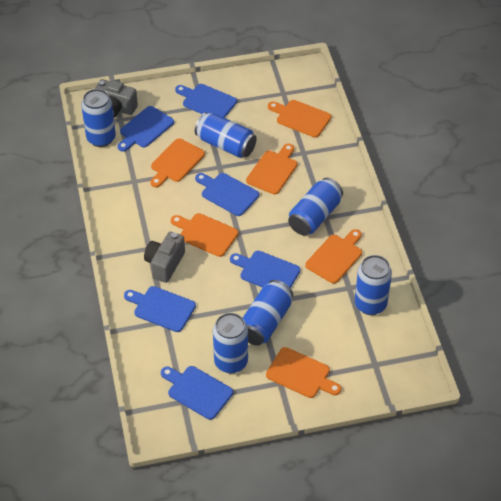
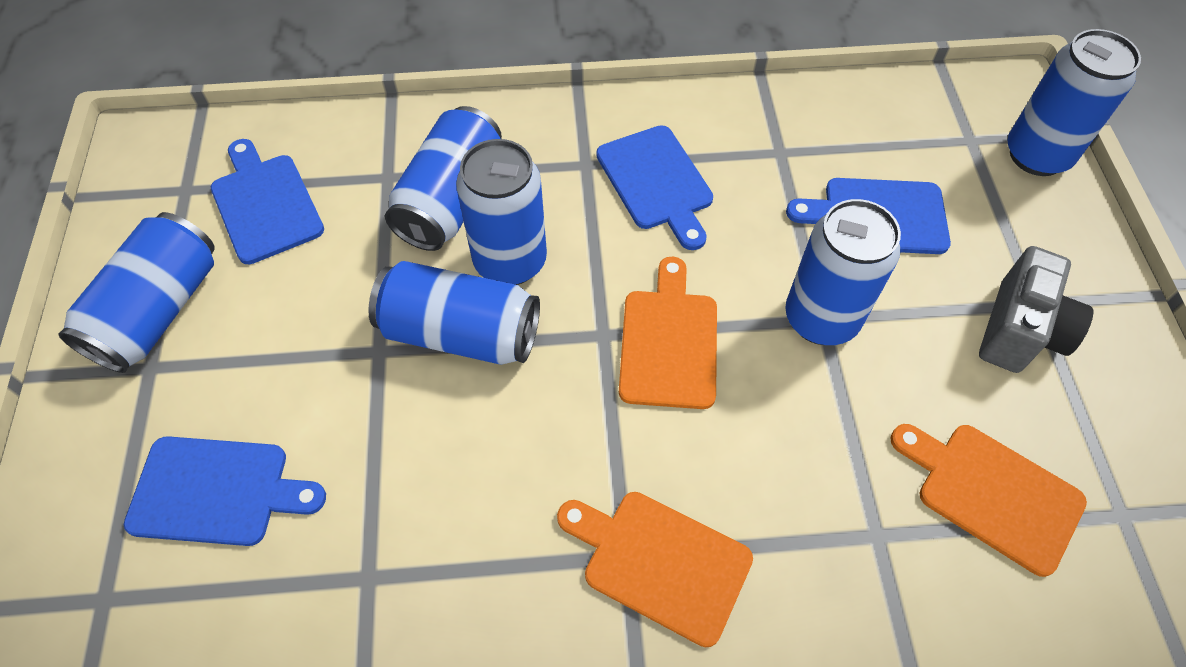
blue cutting board: 6 -> 4
grey camera: 2 -> 1
orange cutting board: 6 -> 3

